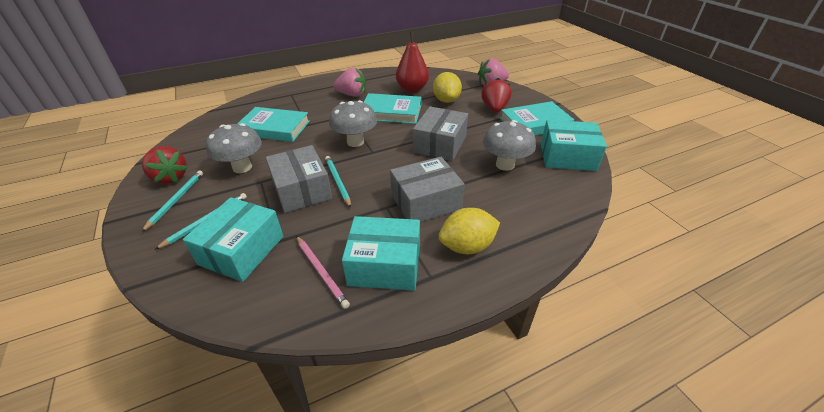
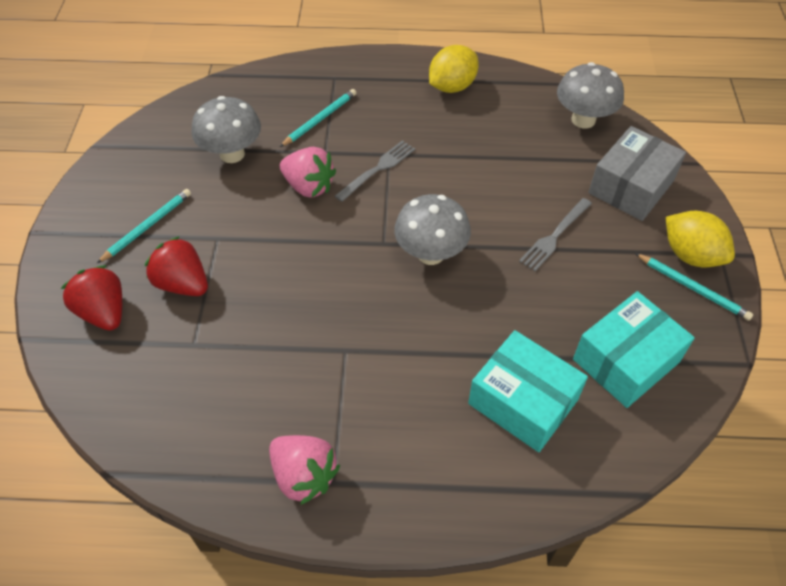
grey box: 3 -> 1
grey fork: 0 -> 2
pink pencil: 1 -> 0
red pear: 1 -> 0
turquoise book: 3 -> 0
turquoise box: 3 -> 2

